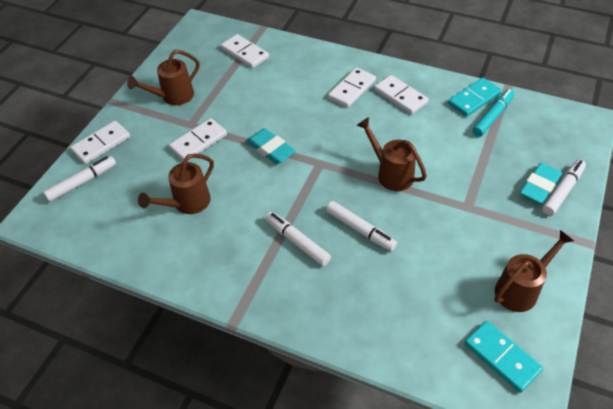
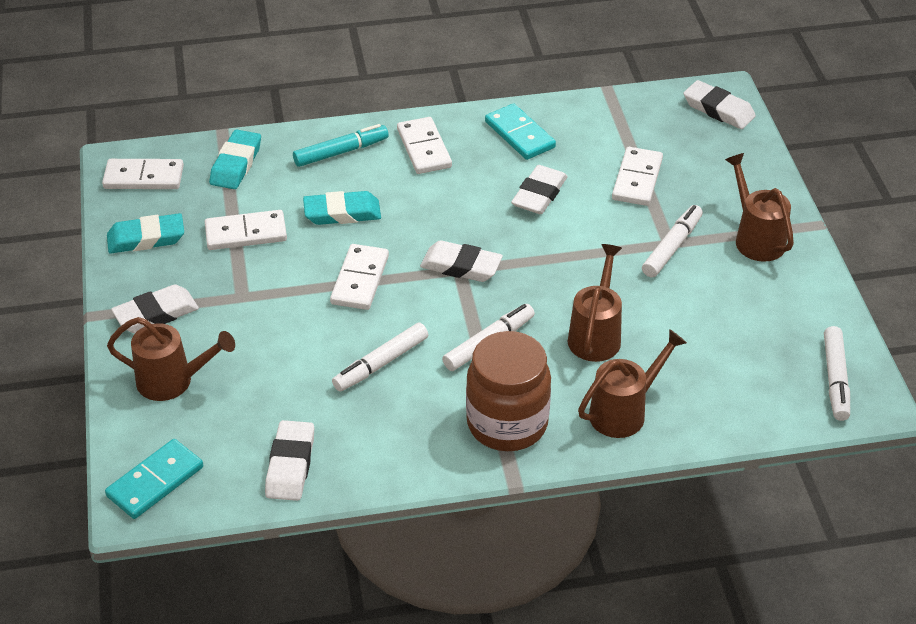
brown jar: 0 -> 1
turquoise eraser: 2 -> 3
white eraser: 0 -> 5

